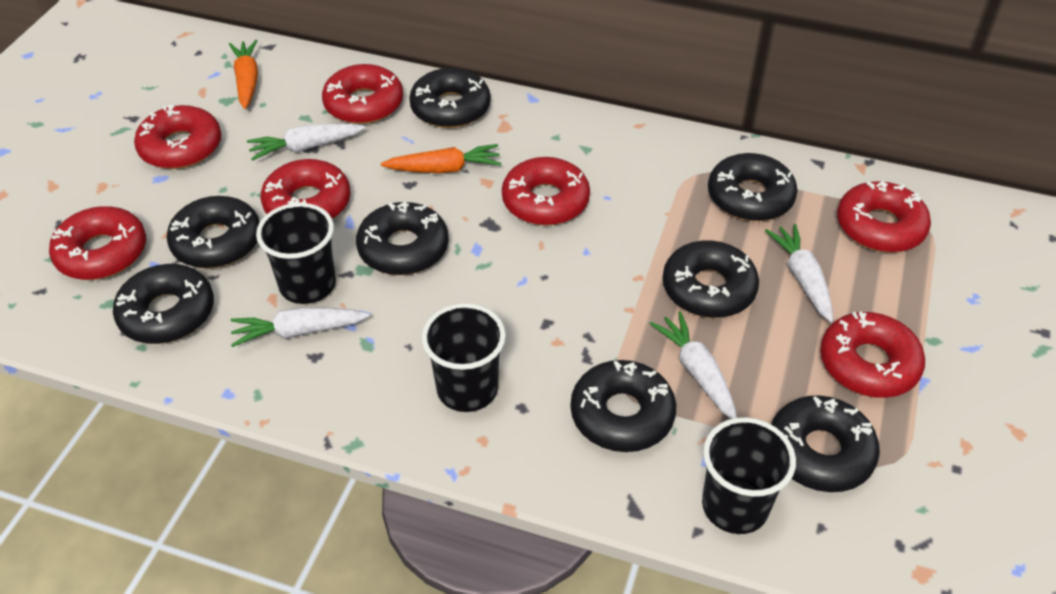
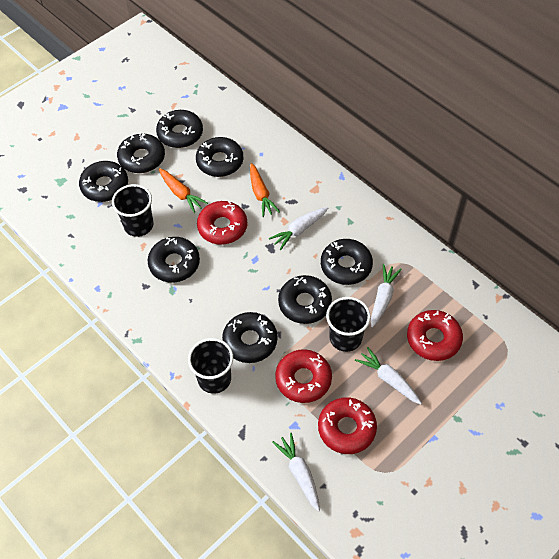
red donut: 7 -> 4

